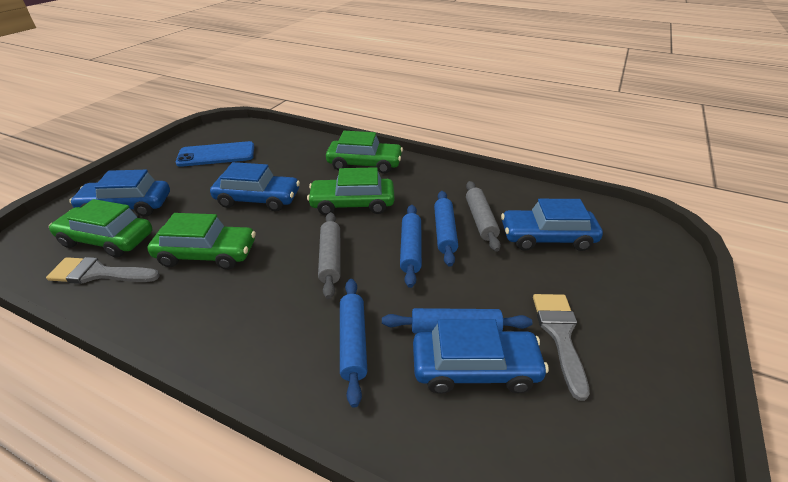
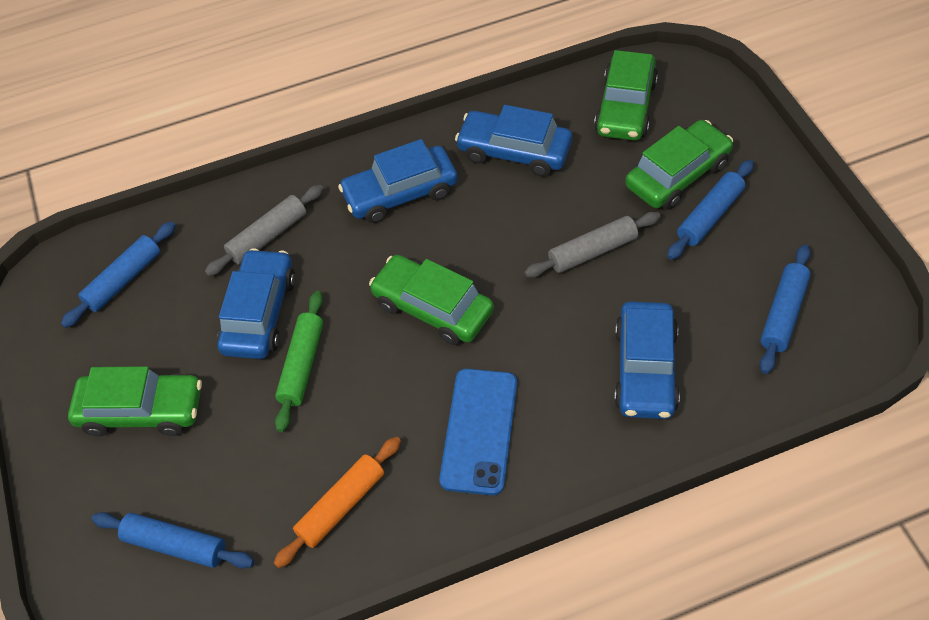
green rolling pin: 0 -> 1
grey brush: 2 -> 0
orange rolling pin: 0 -> 1

